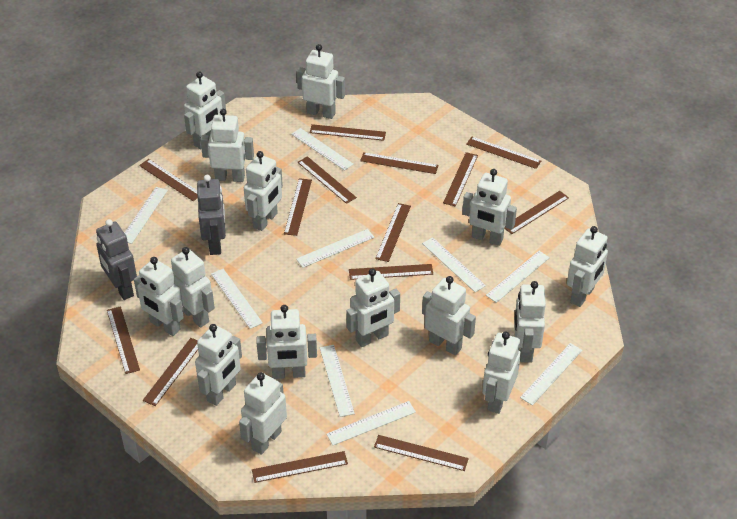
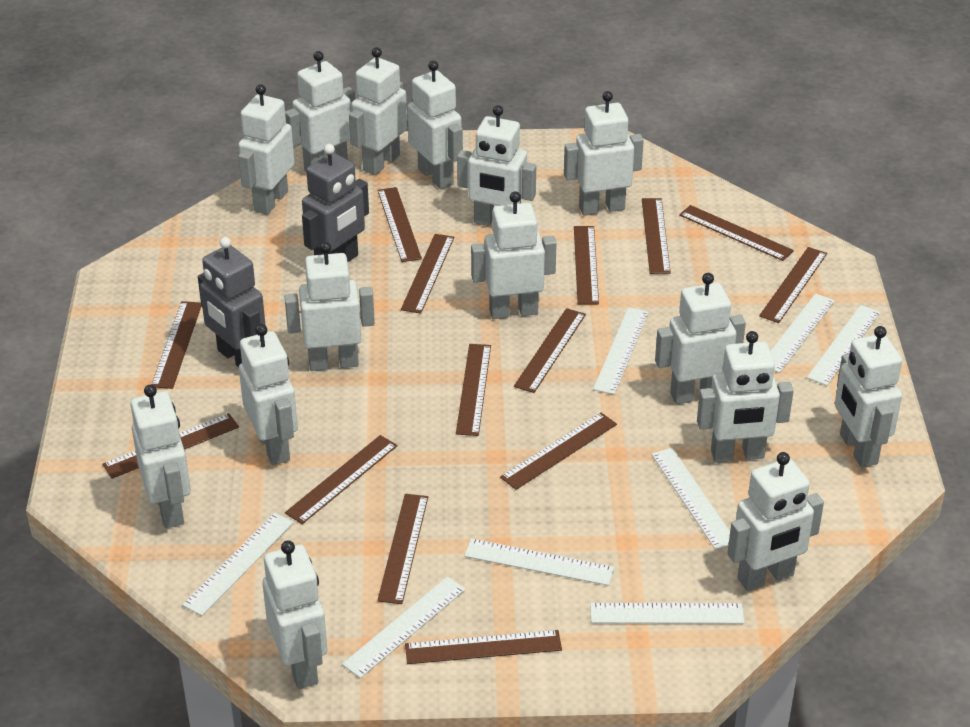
white ruler: 9 -> 8

